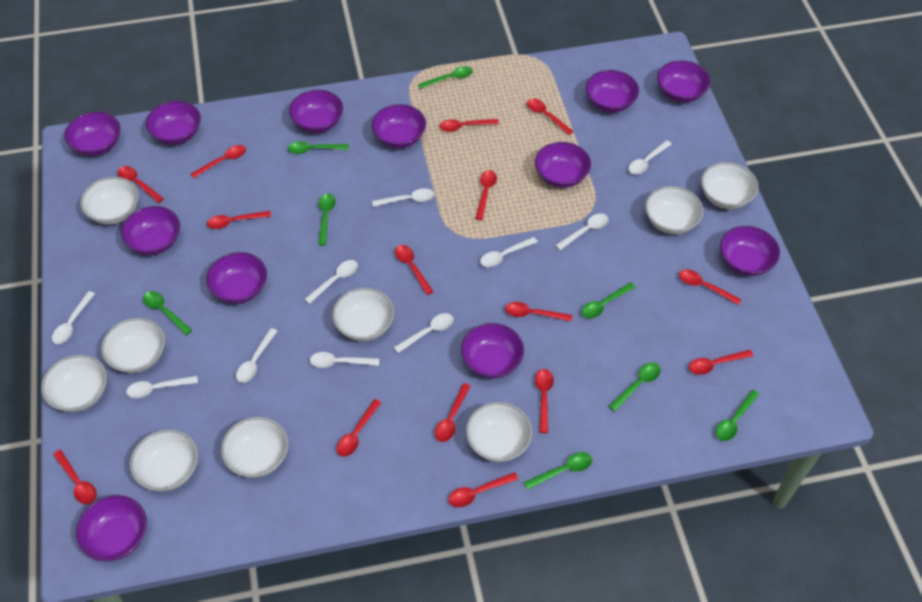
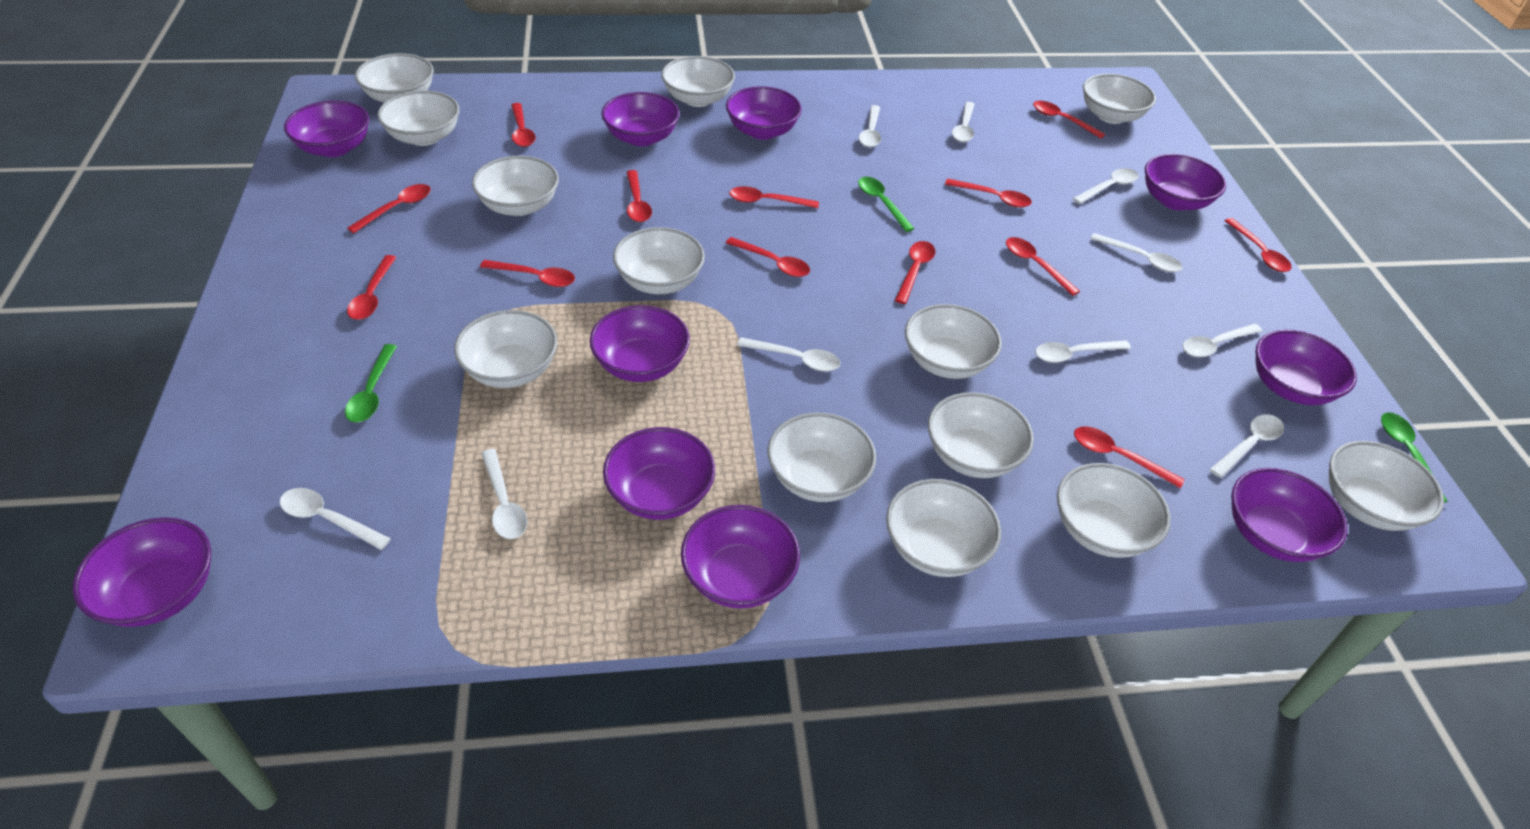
green spoon: 8 -> 3
purple bowl: 12 -> 10
red spoon: 15 -> 13
white bowl: 9 -> 13

